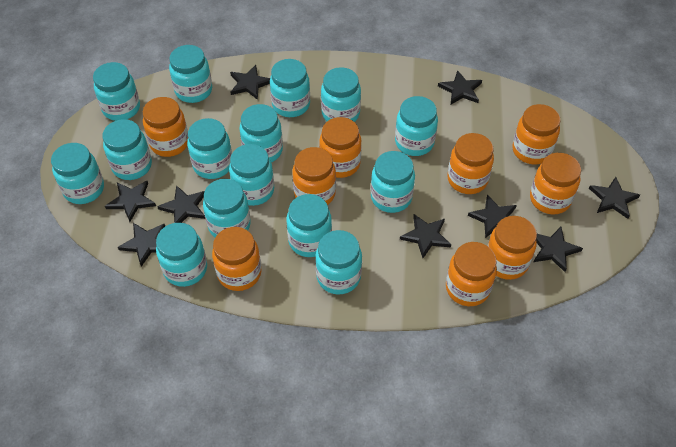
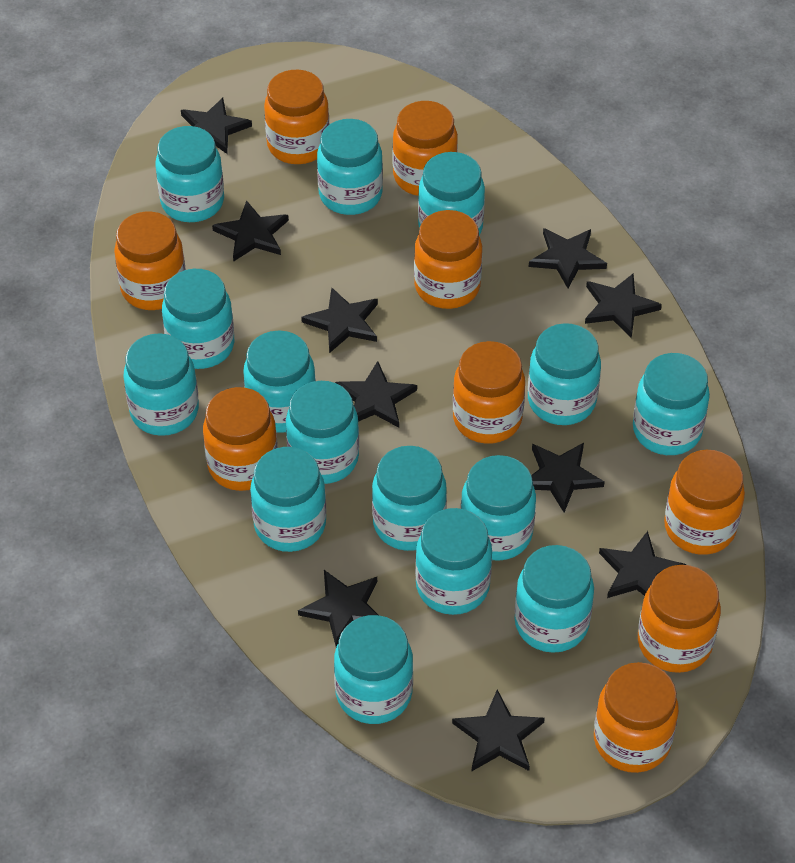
black star: 9 -> 10

